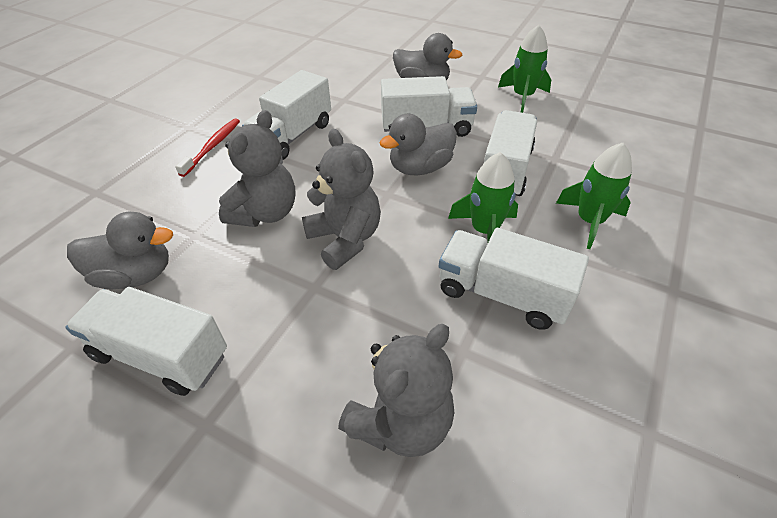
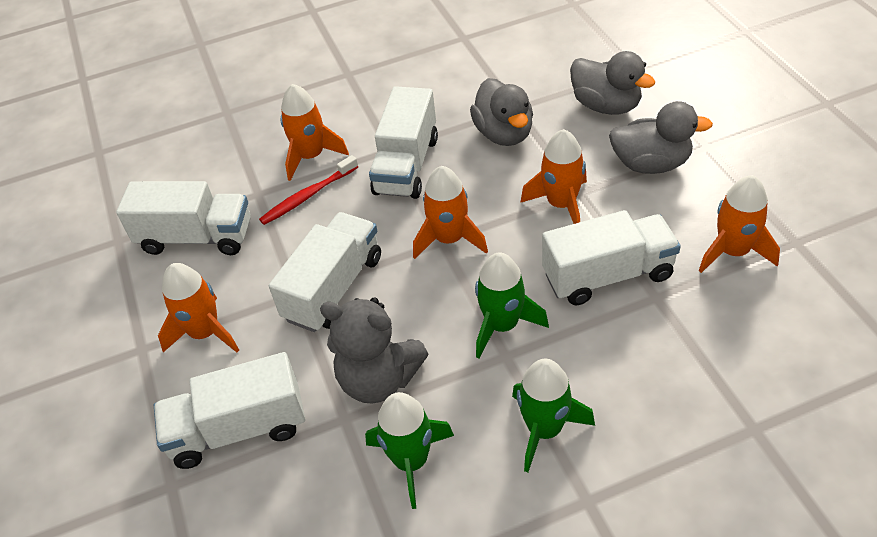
grey teddy bear: 3 -> 1
orange rocket: 0 -> 5

